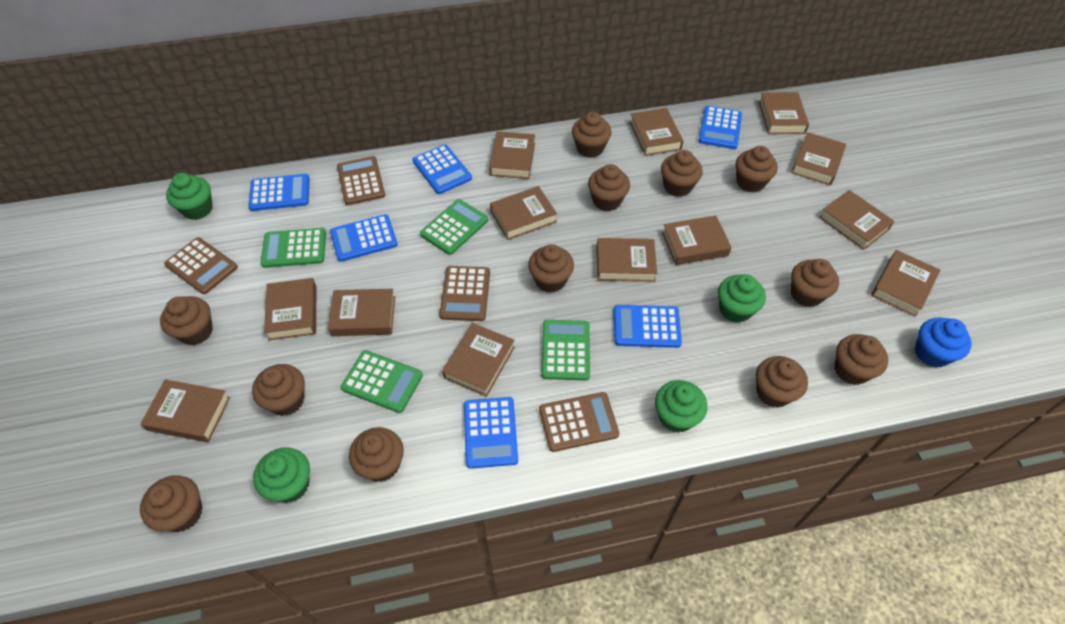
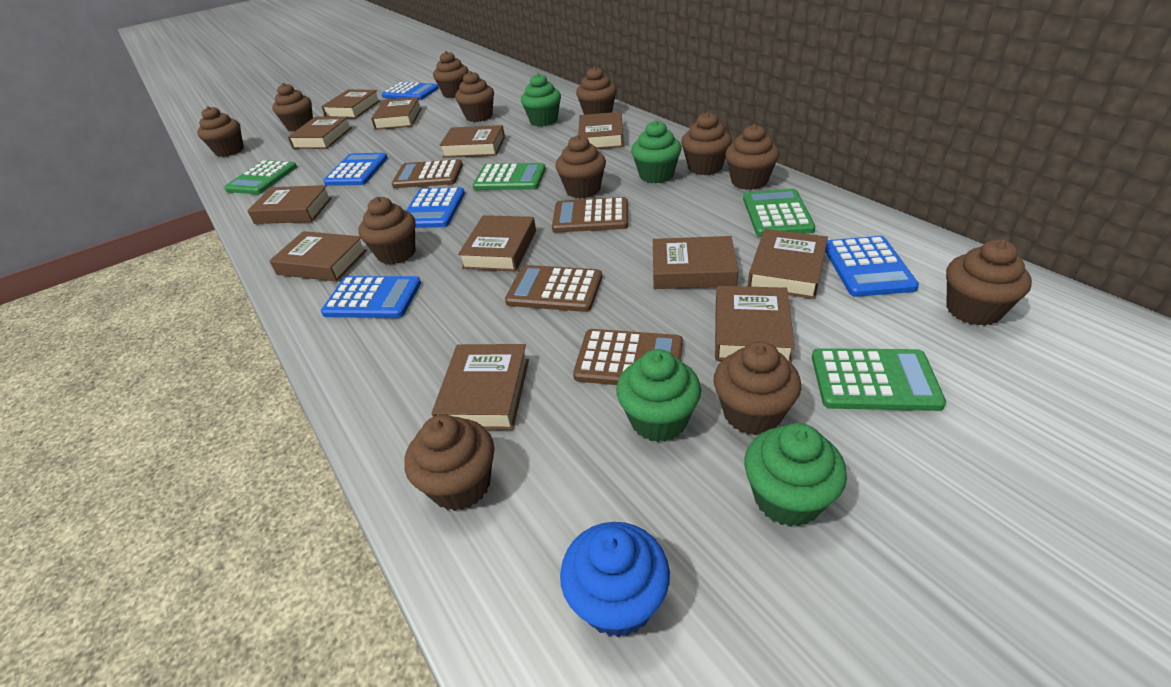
blue calculator: 6 -> 5
brown book: 13 -> 12

